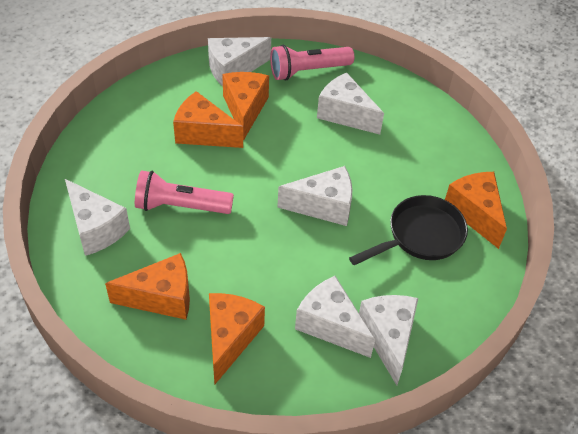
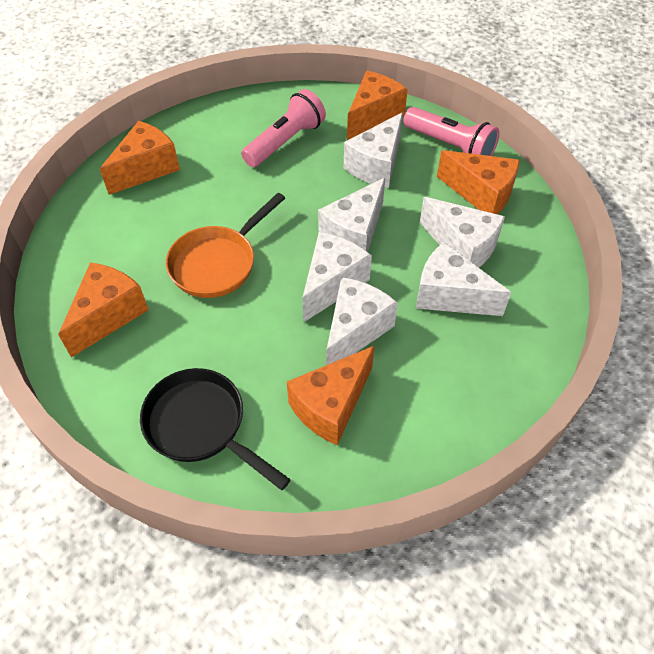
orange pan: 0 -> 1

